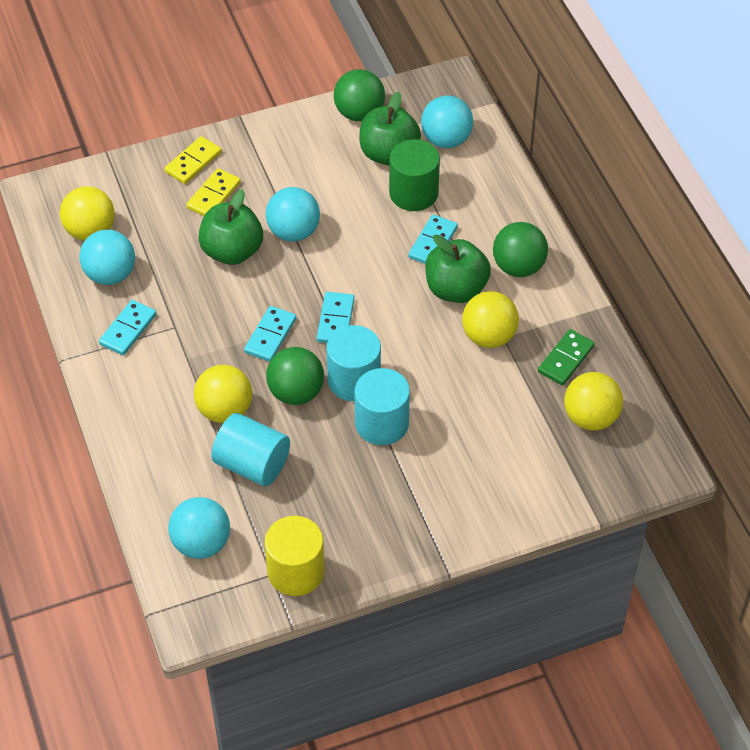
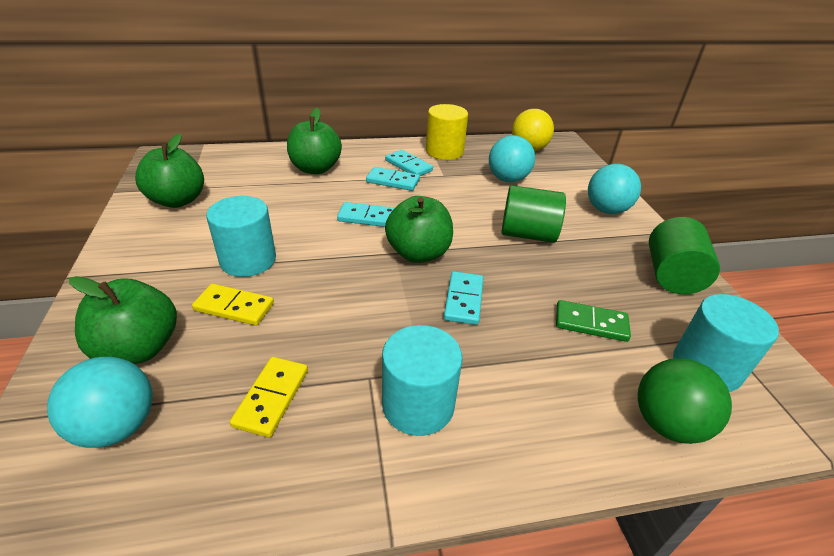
green apple: 3 -> 4
green ball: 3 -> 1
green cylinder: 1 -> 2
turquoise ball: 4 -> 3
yellow ball: 4 -> 1

